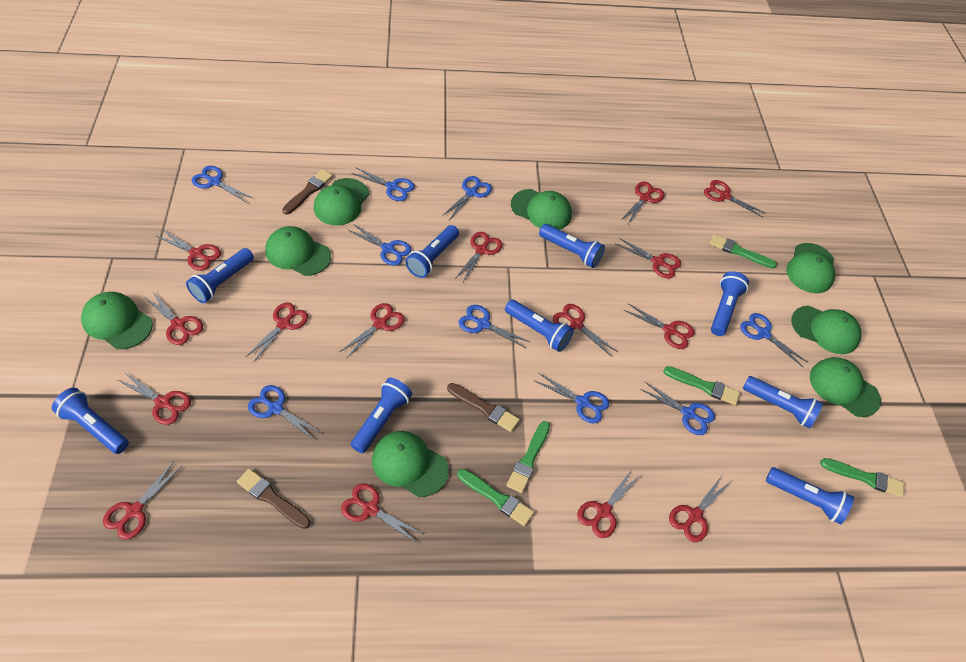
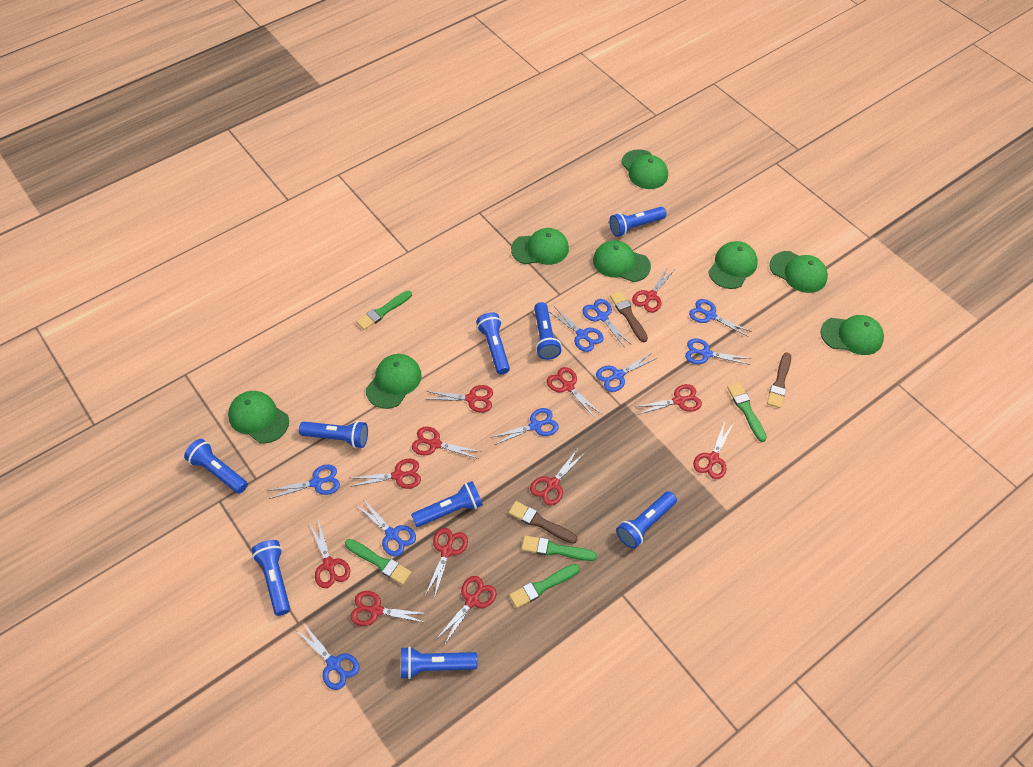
red scissors: 15 -> 12

